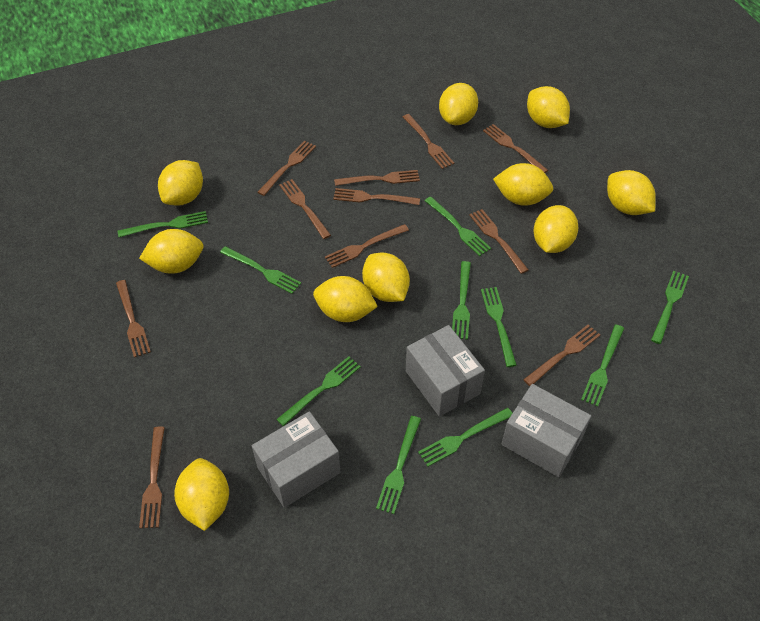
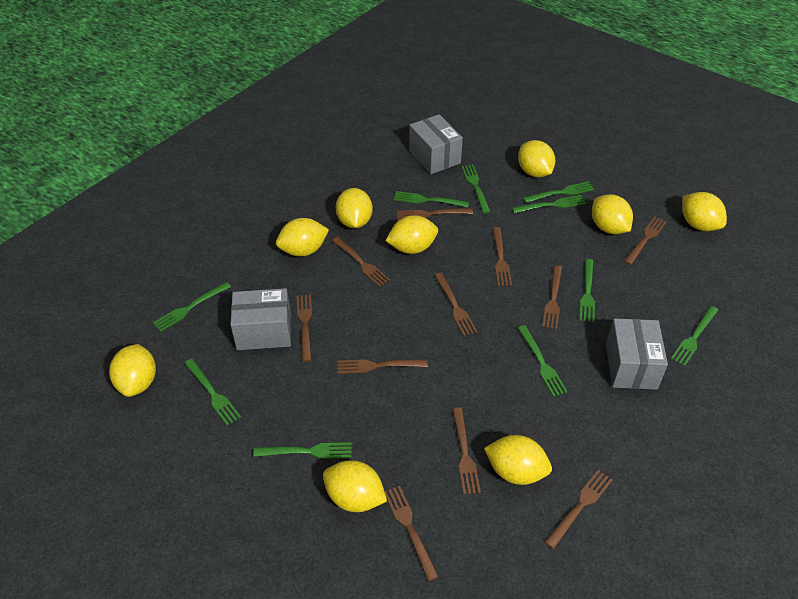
yellow lemon: 10 -> 9

